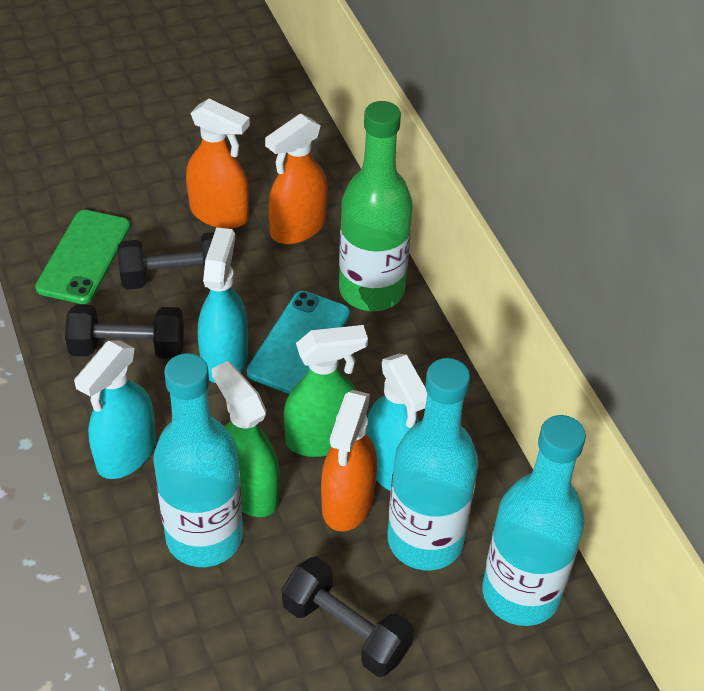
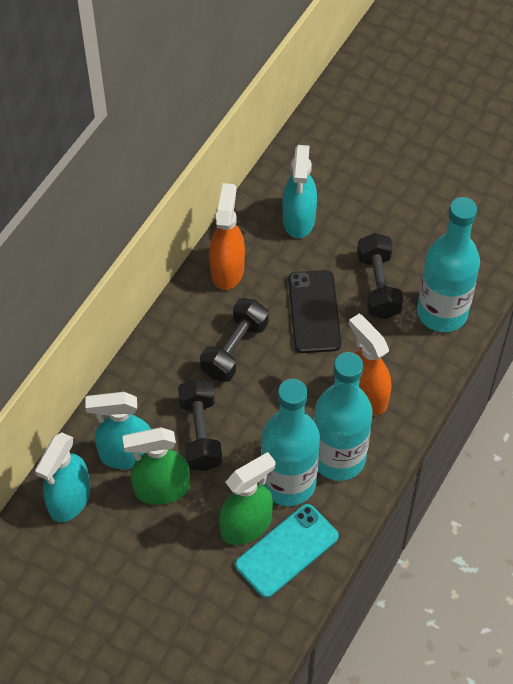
black phone: 0 -> 1
green bottle: 1 -> 0
green phone: 1 -> 0
orange spray bottle: 3 -> 2

